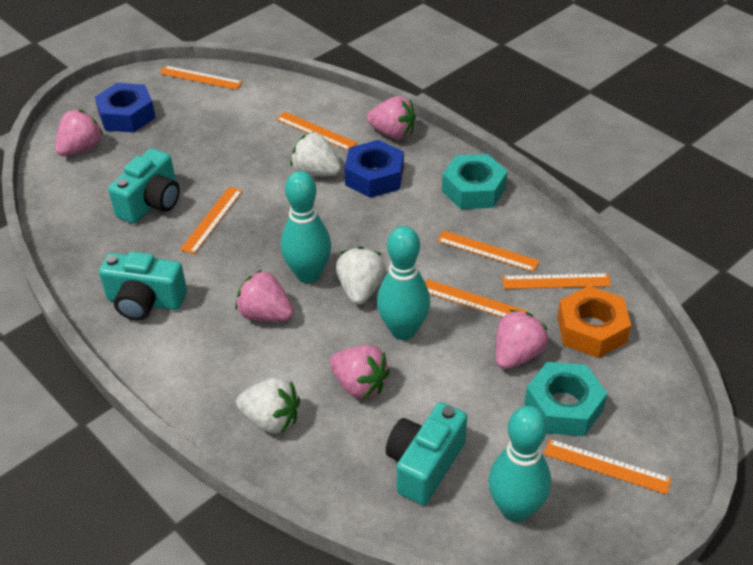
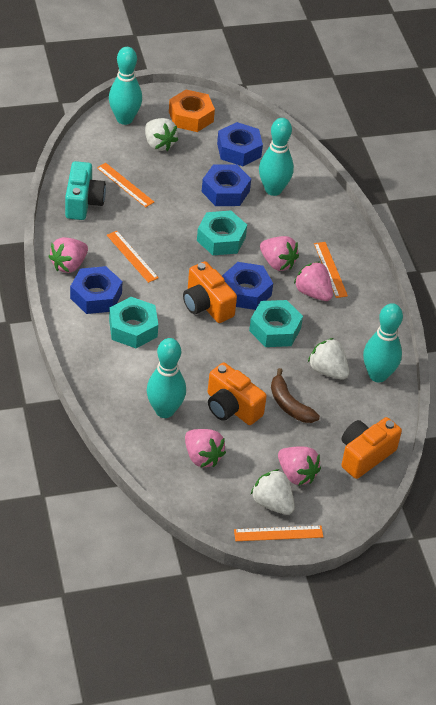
blue nut: 2 -> 4
brown banana: 0 -> 1
orange camera: 0 -> 3
orange ruler: 7 -> 4
turquoise bowling pin: 3 -> 4
turquoise camera: 3 -> 1
turquoise nut: 2 -> 3

